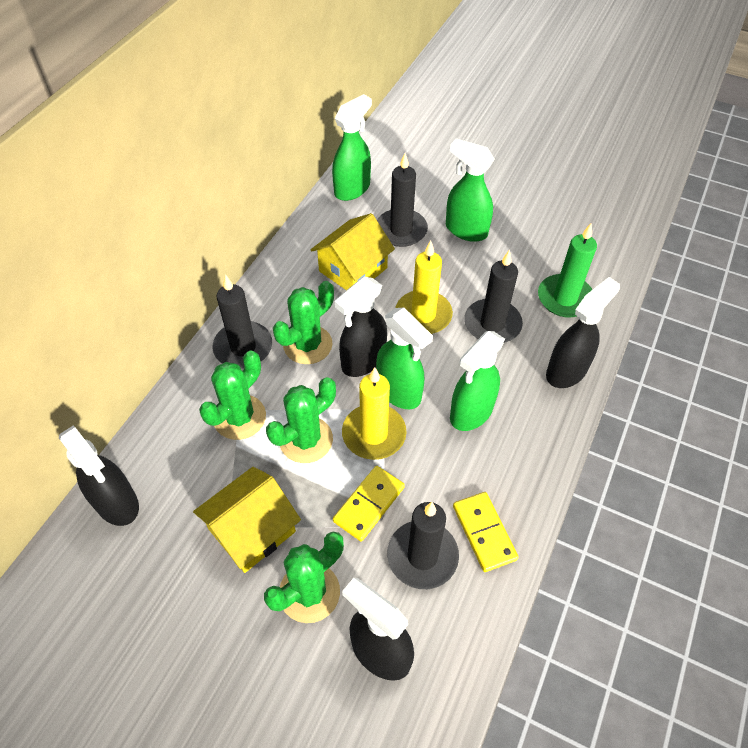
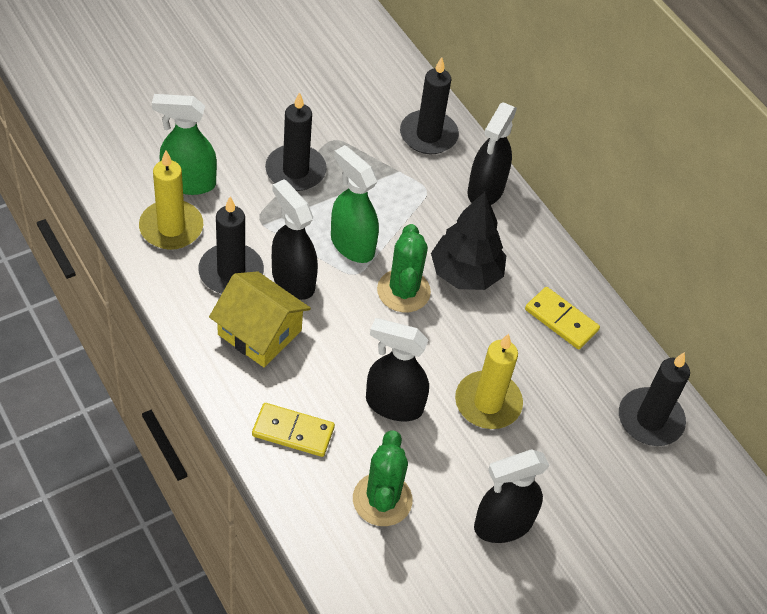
black tree: 0 -> 1
green cactus: 4 -> 2
green candle: 1 -> 0
green spray bottle: 4 -> 2
yellow house: 2 -> 1

